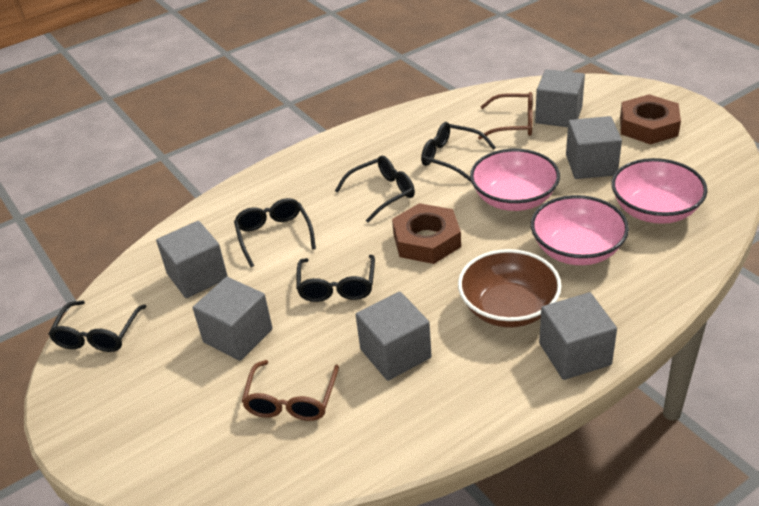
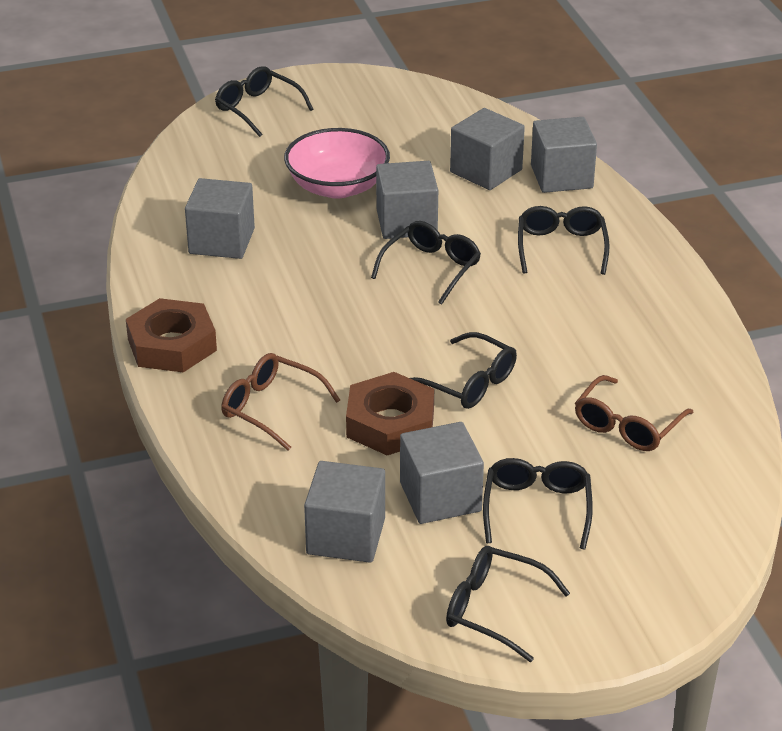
black glasses: 5 -> 6
brown bowl: 1 -> 0
pink bowl: 3 -> 1

